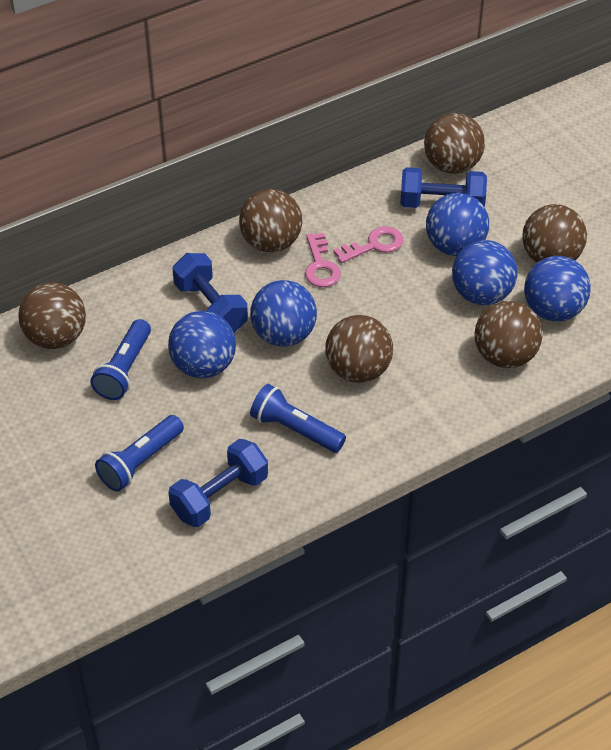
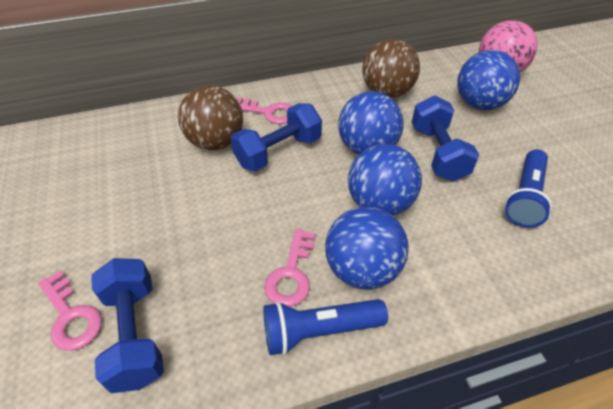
blue ball: 5 -> 4
blue flashlight: 3 -> 2
brown ball: 6 -> 2
pink ball: 0 -> 1
pink key: 2 -> 3

